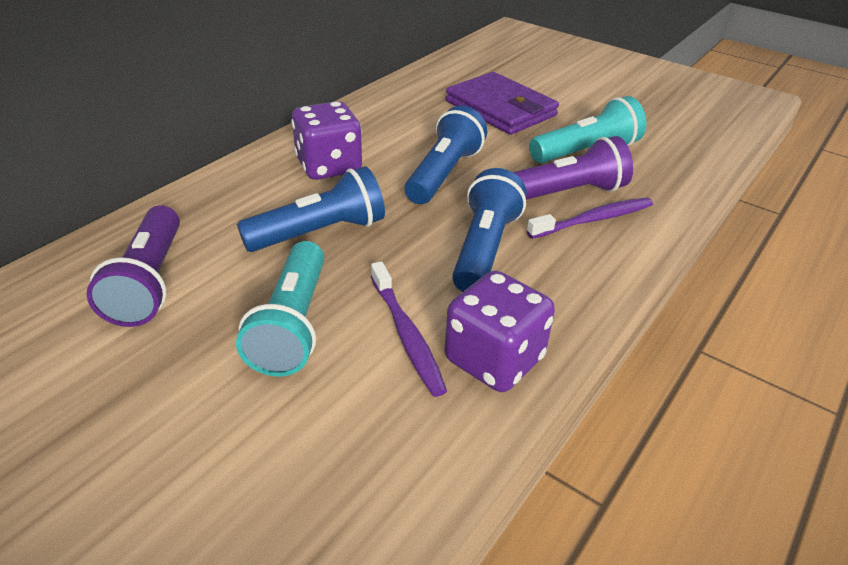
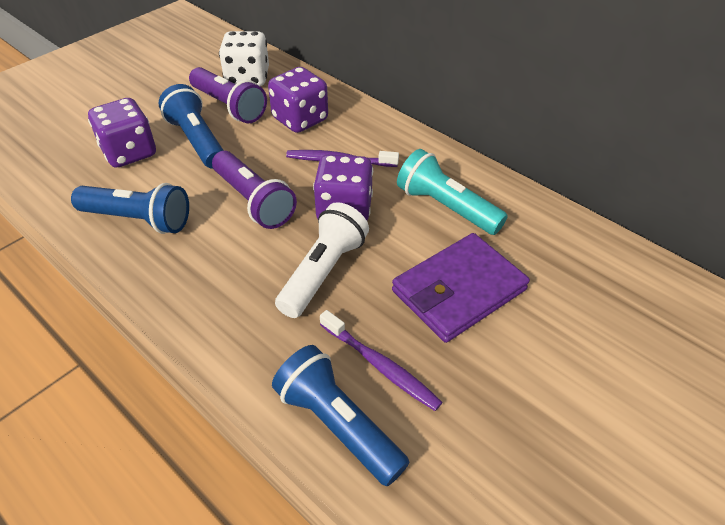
purple dice: 2 -> 3
turquoise flashlight: 2 -> 1
white dice: 0 -> 1
white flashlight: 0 -> 1

